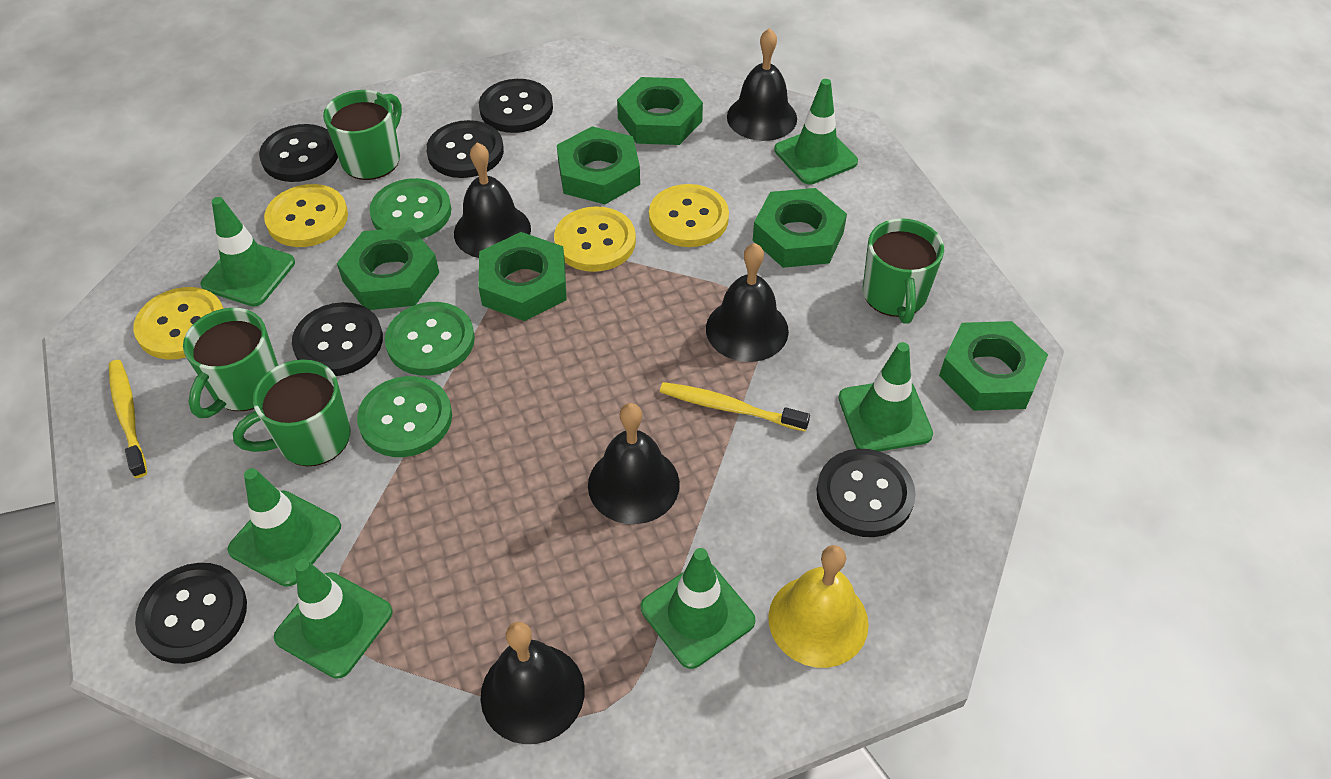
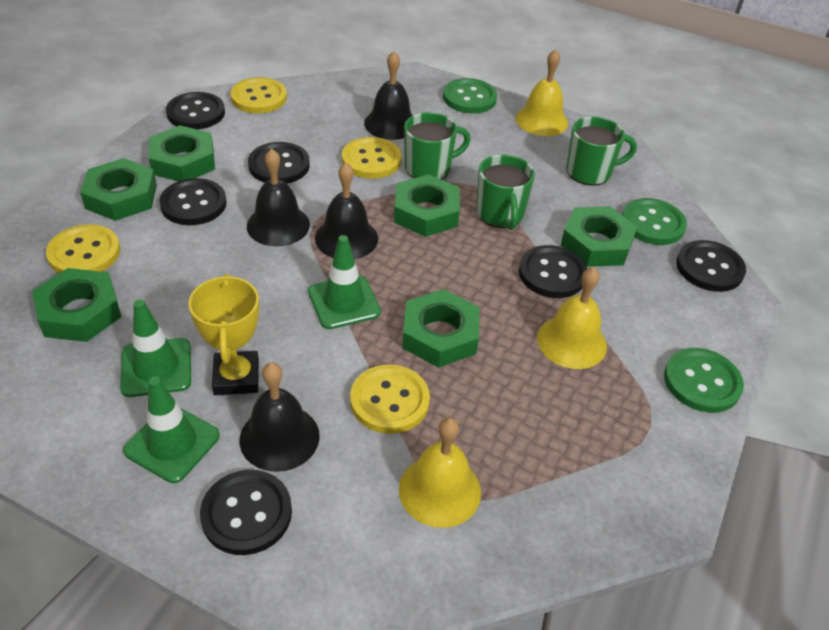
black bell: 5 -> 4
green mug: 4 -> 3
green traffic cone: 6 -> 3
yellow bell: 1 -> 3
yellow toothbrush: 2 -> 0
yellow trophy: 0 -> 1

